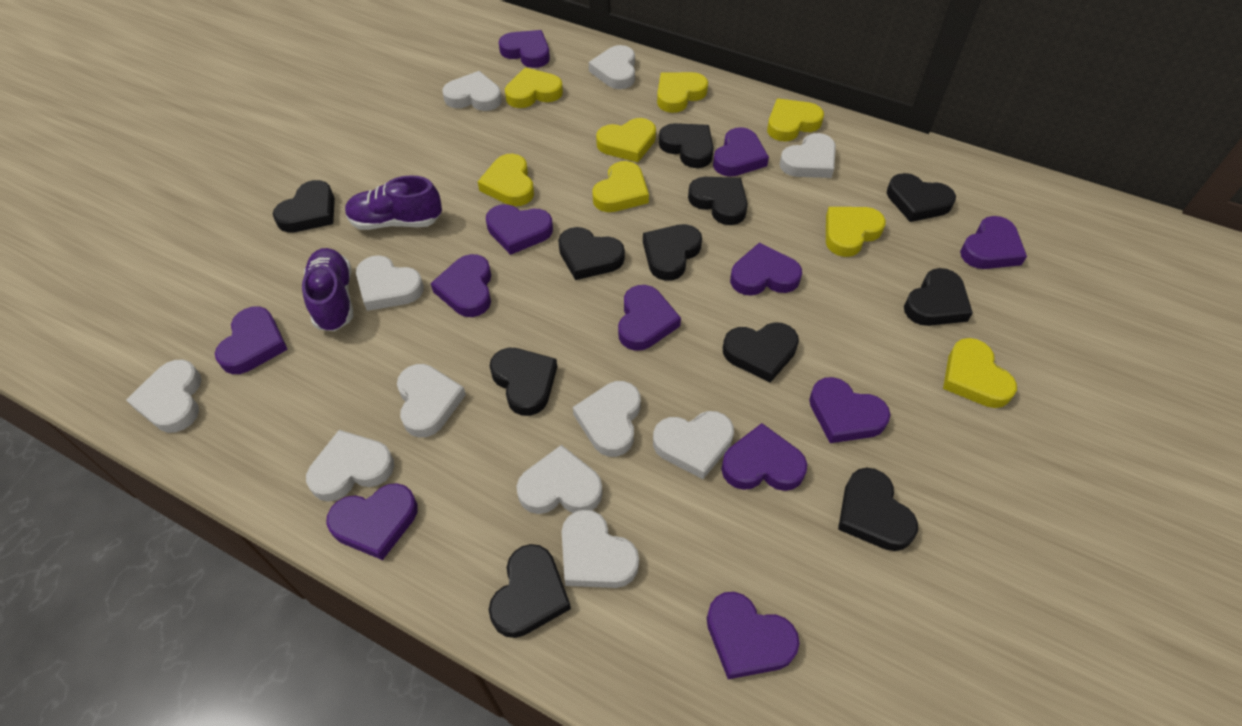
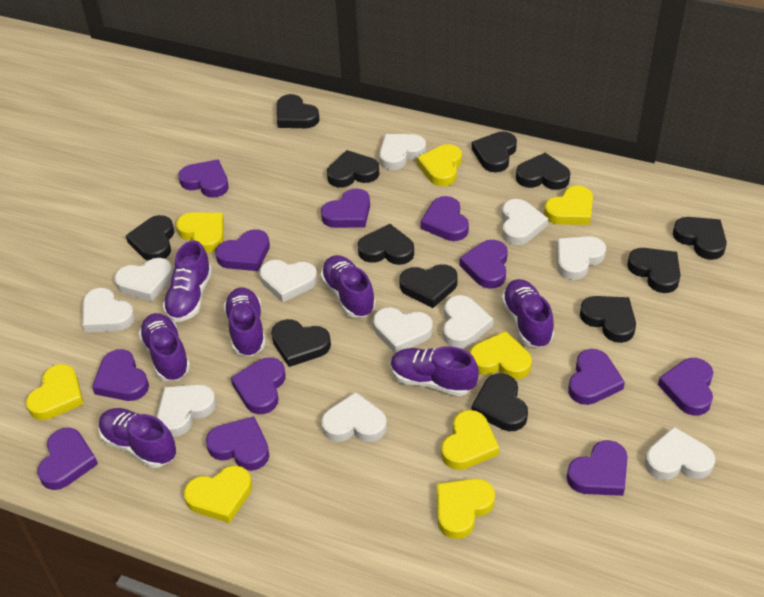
black heart: 11 -> 12
purple shoe: 2 -> 7

